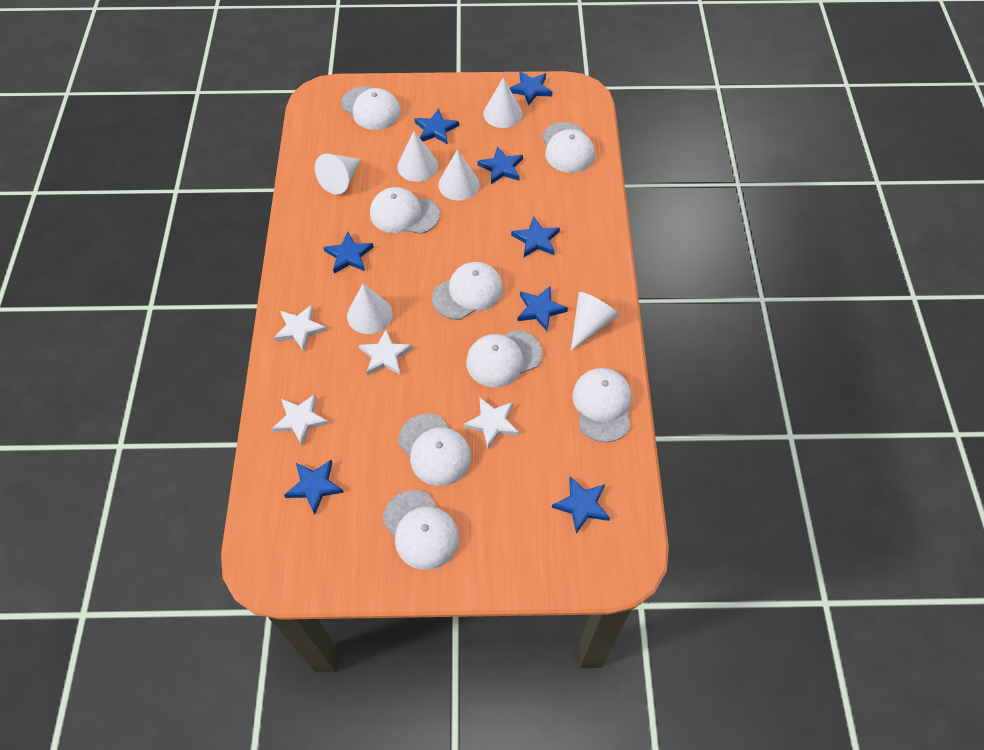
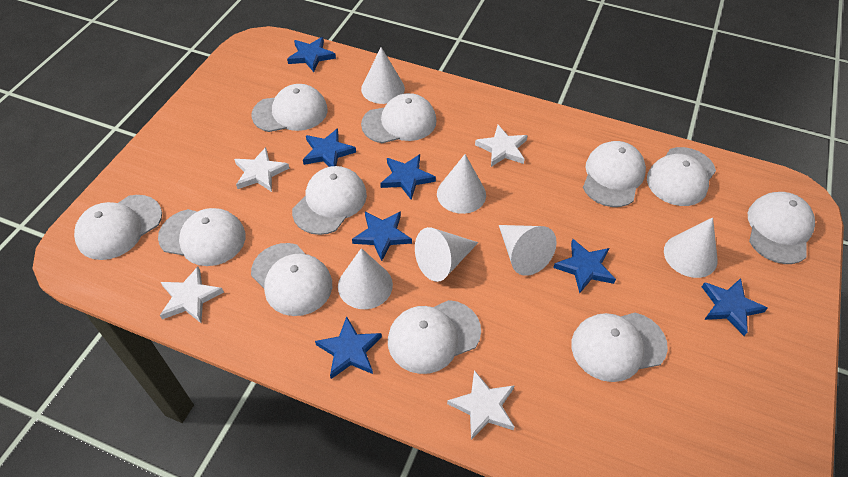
blue star: 8 -> 7
white cap: 8 -> 11

